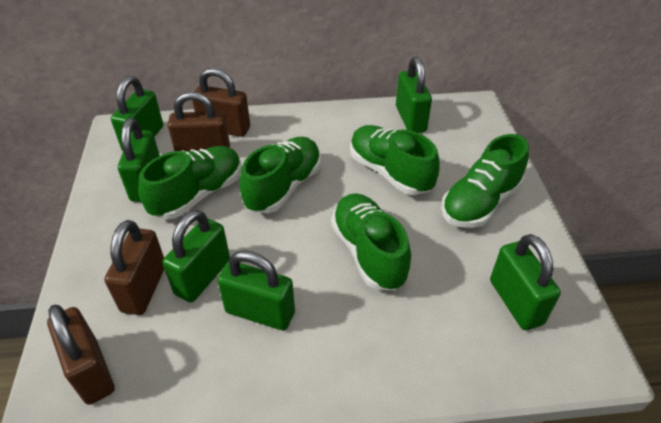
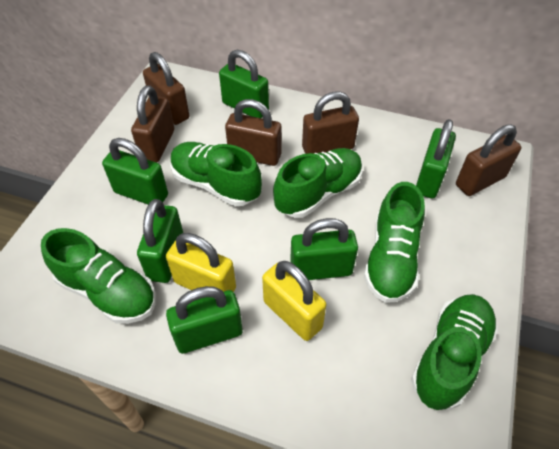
brown padlock: 4 -> 5
yellow padlock: 0 -> 2

